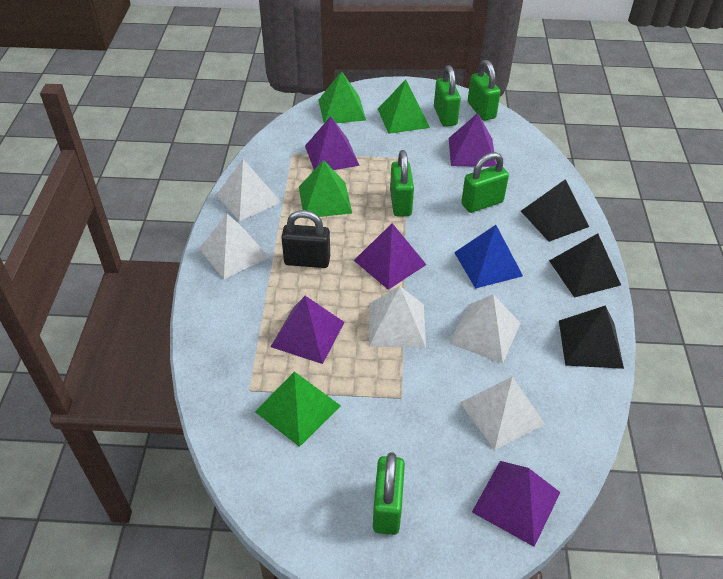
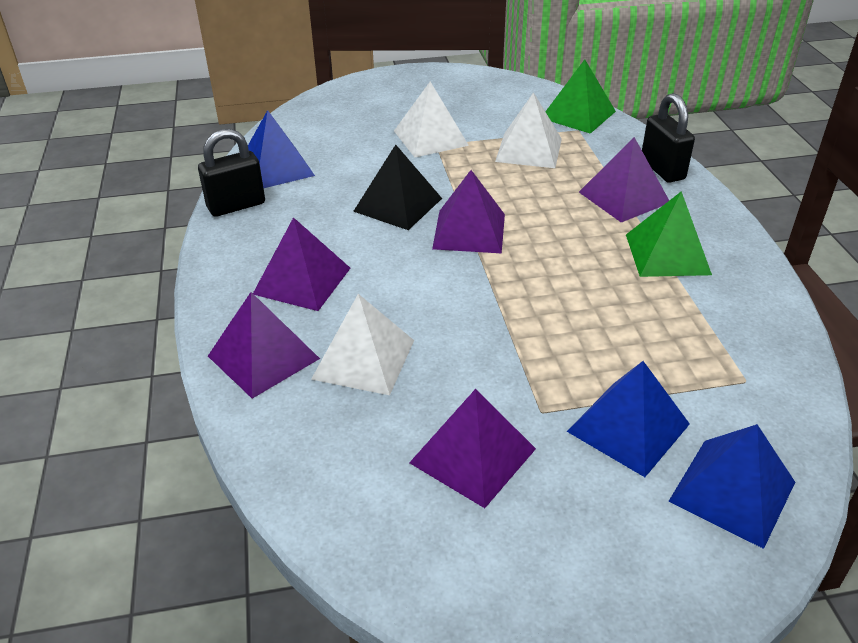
black padlock: 1 -> 2
black pyramid: 3 -> 1
blue pyramid: 1 -> 3
green padlock: 5 -> 0
green pyramid: 4 -> 2
white pyramid: 5 -> 3

